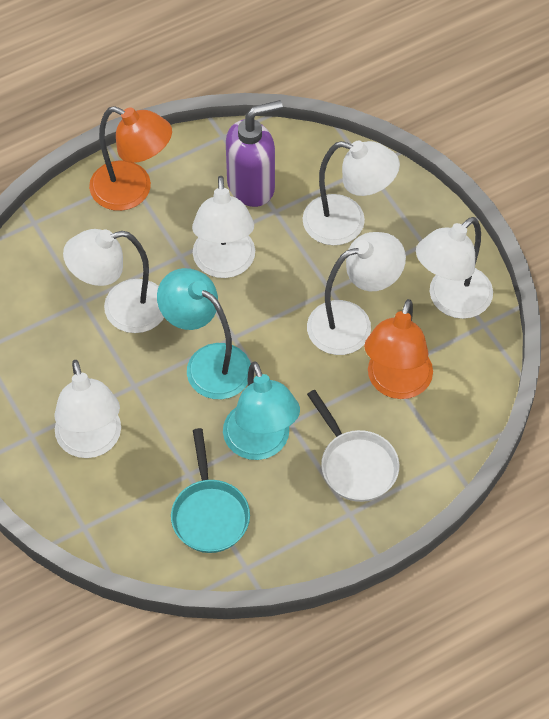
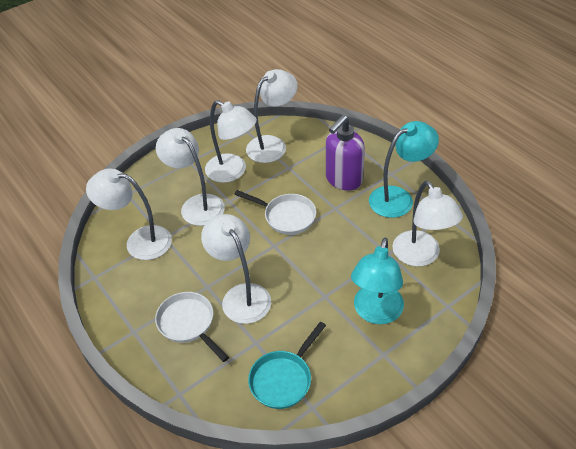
orange lamp: 2 -> 0
white pan: 1 -> 2

